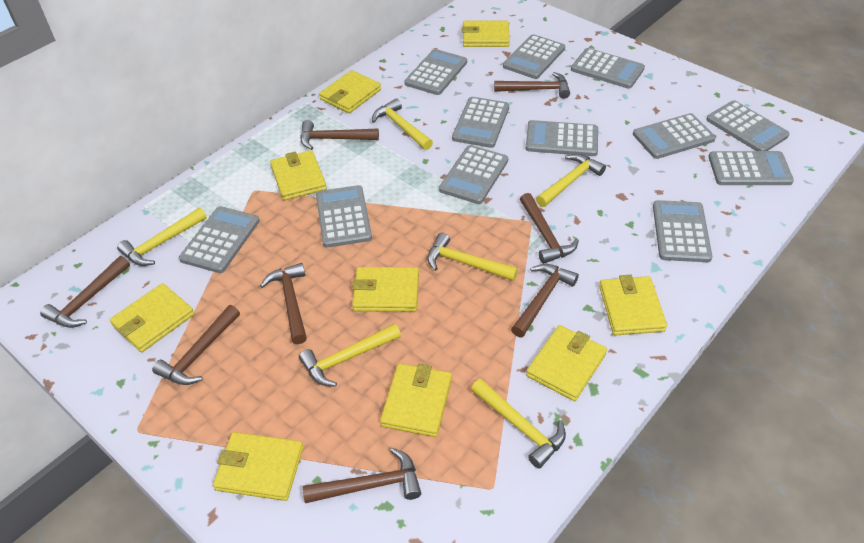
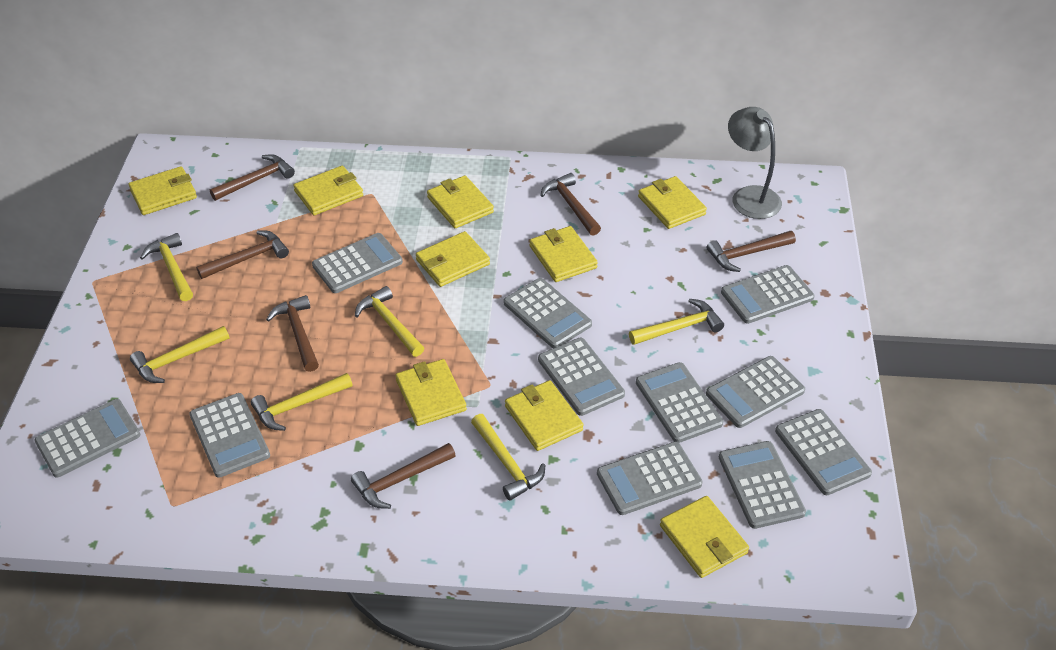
brown hammer: 8 -> 6
grey calculator: 12 -> 11
grey lamp: 0 -> 1

